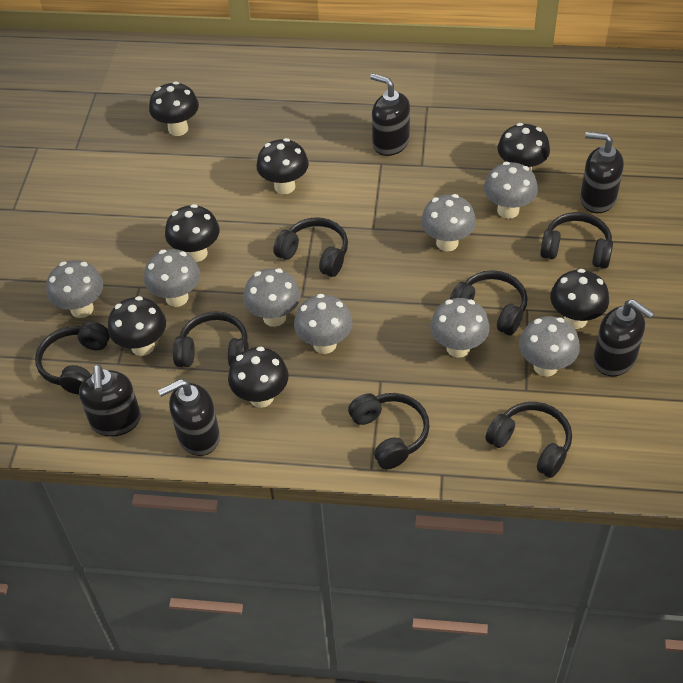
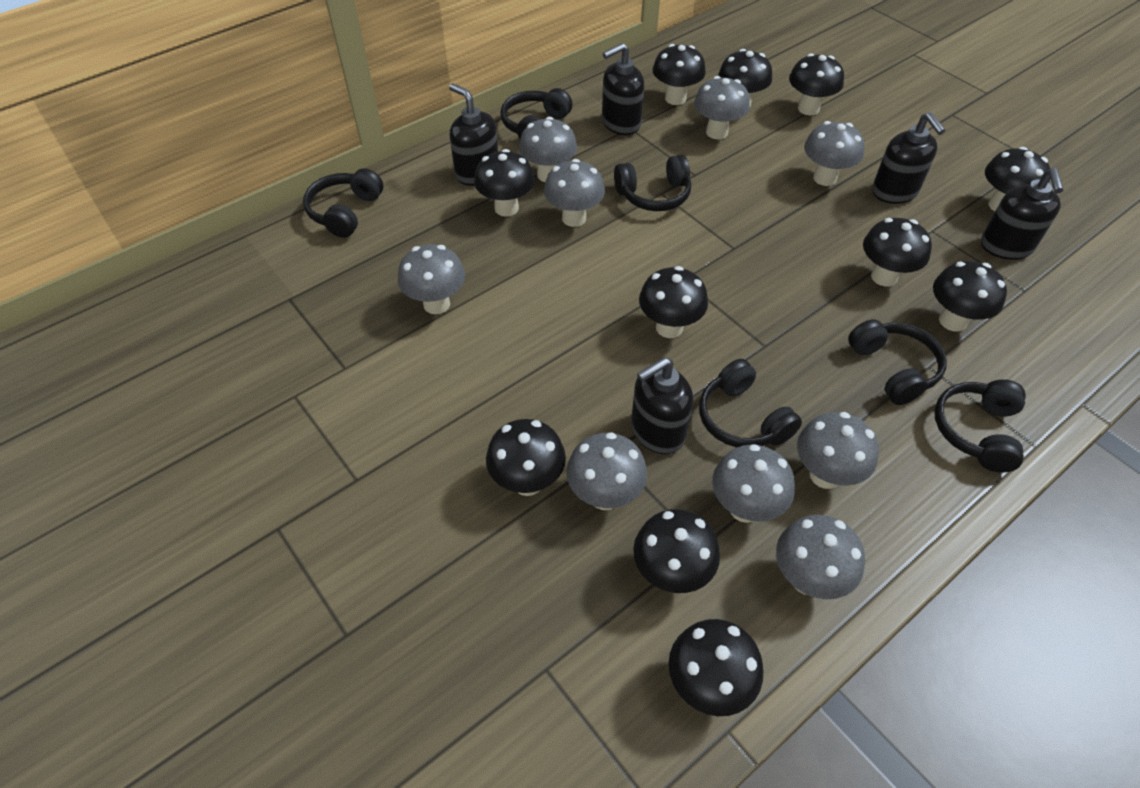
black headphones: 7 -> 6
black mushroom: 7 -> 11
grey mushroom: 8 -> 9

